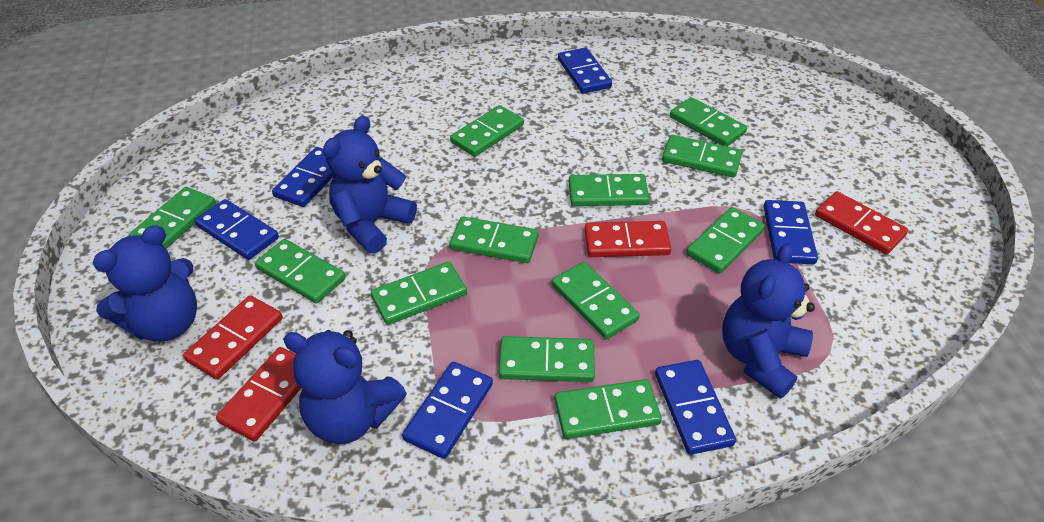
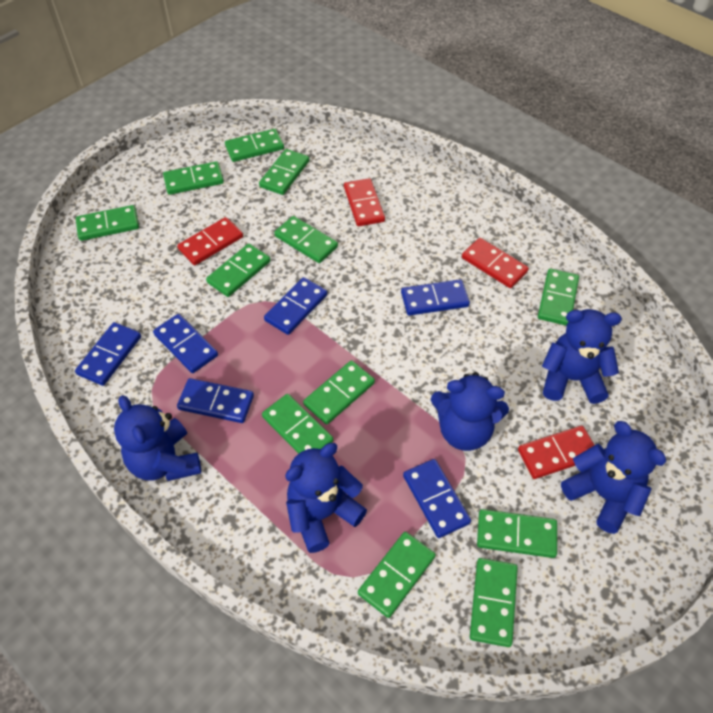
blue teddy bear: 4 -> 5

